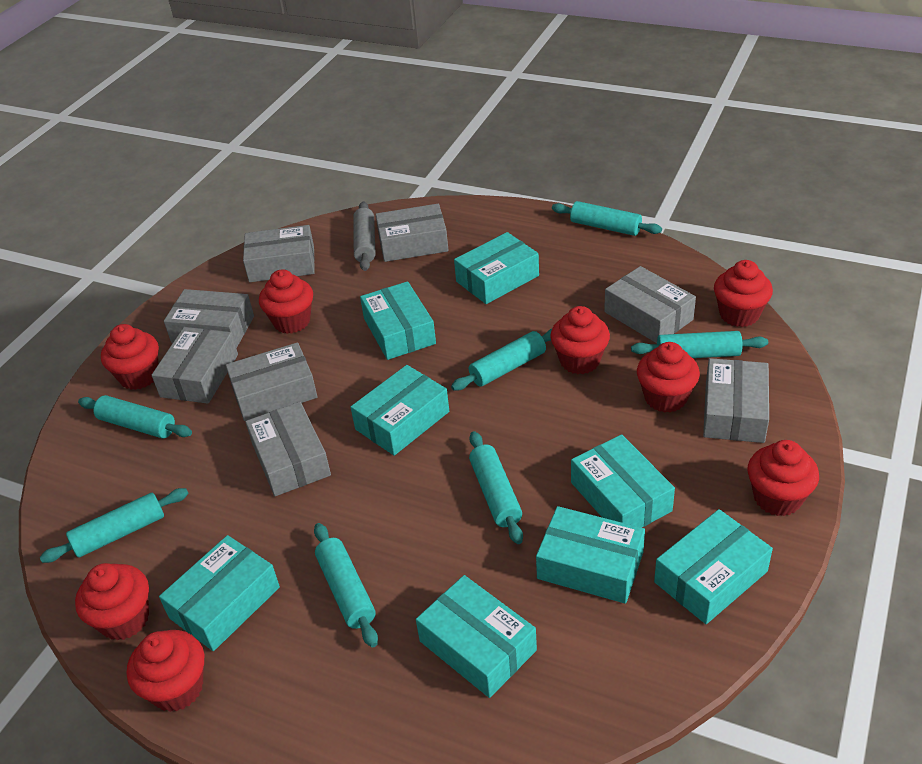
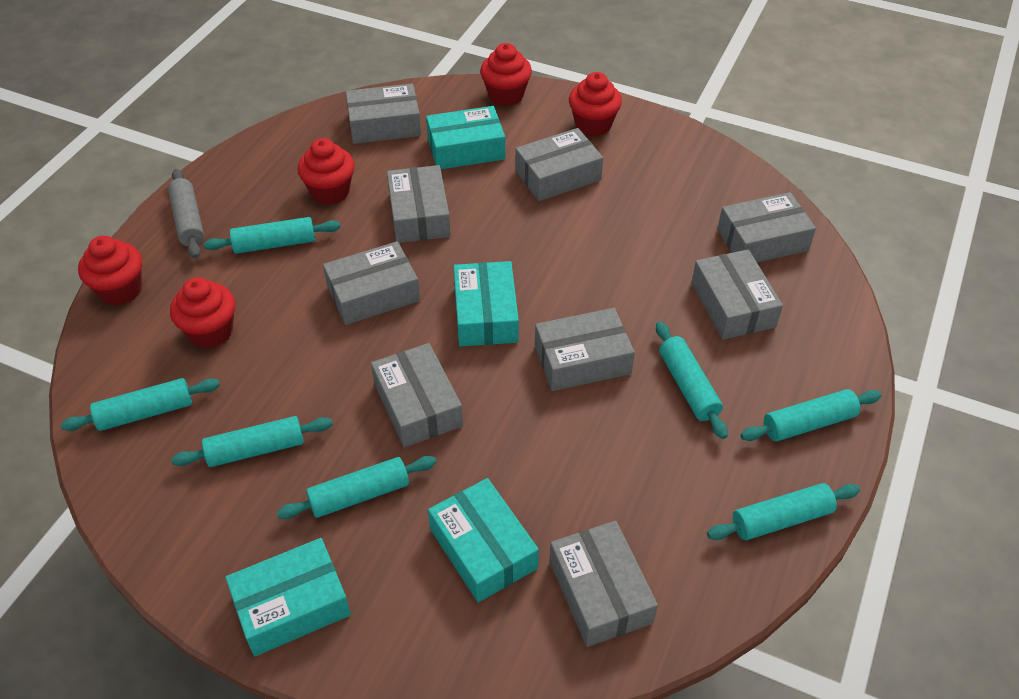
grey box: 8 -> 9
red cupcake: 8 -> 5
turquoise box: 8 -> 4

